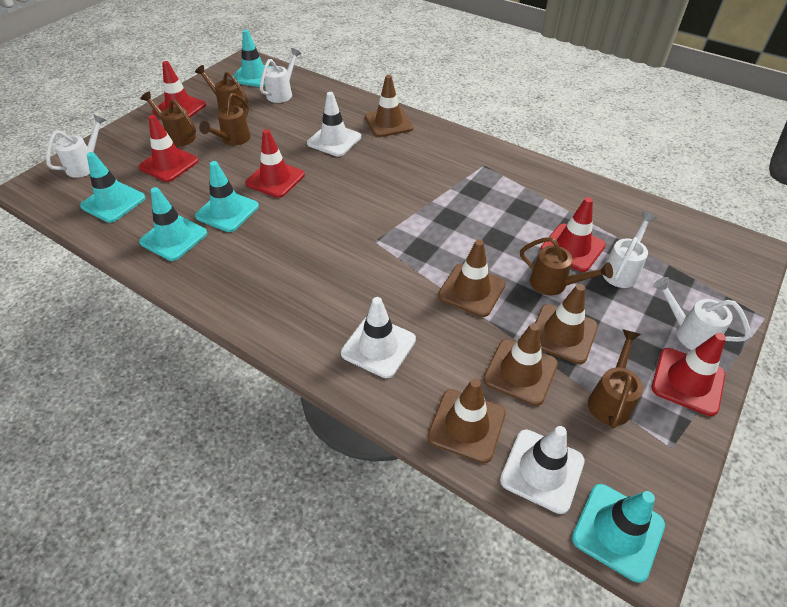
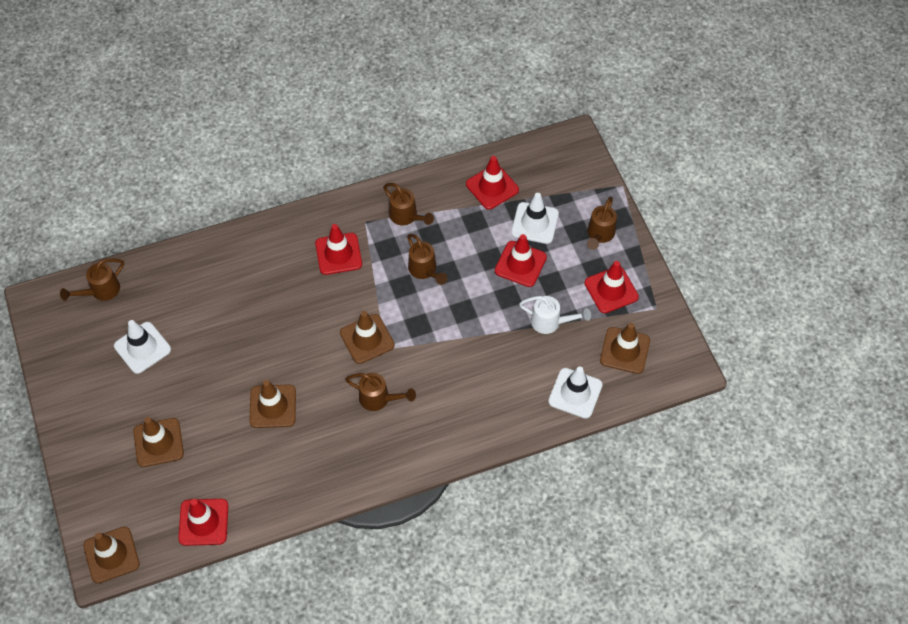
turquoise traffic cone: 5 -> 0
white watering can: 4 -> 1

